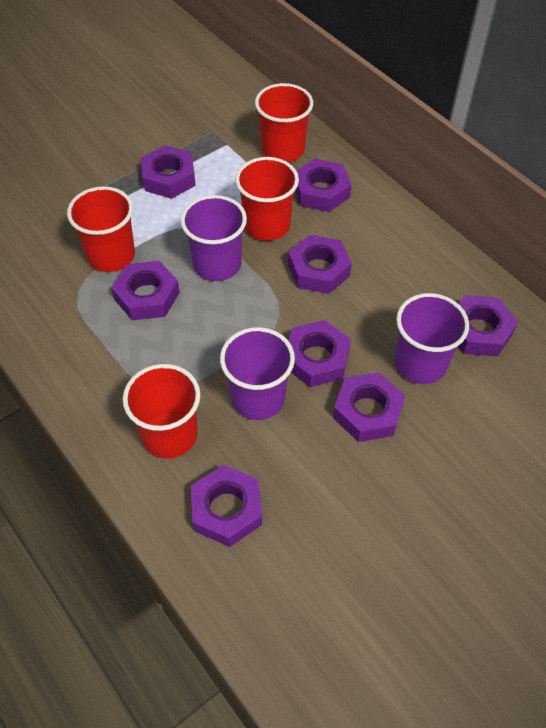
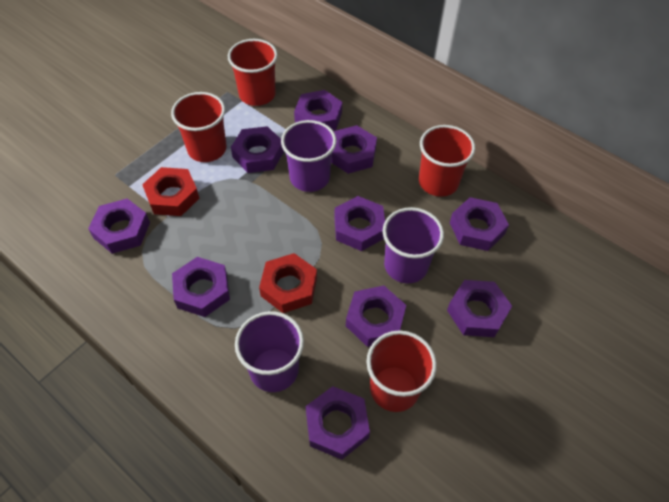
purple nut: 8 -> 10
red nut: 0 -> 2

